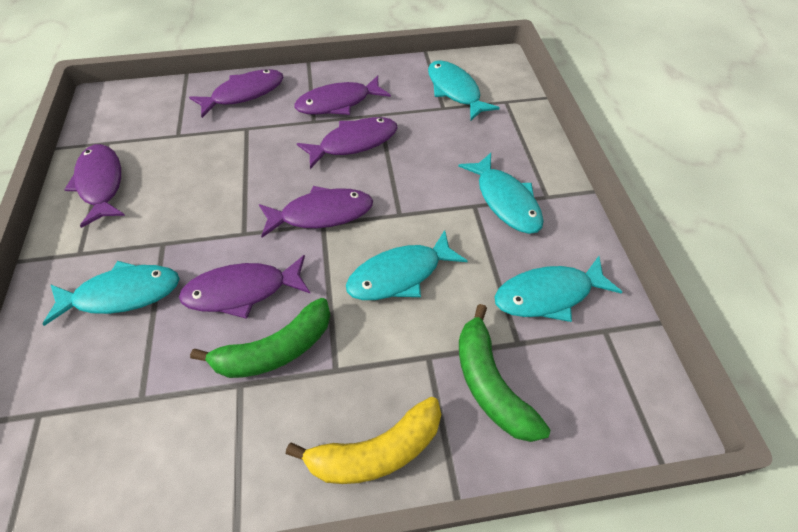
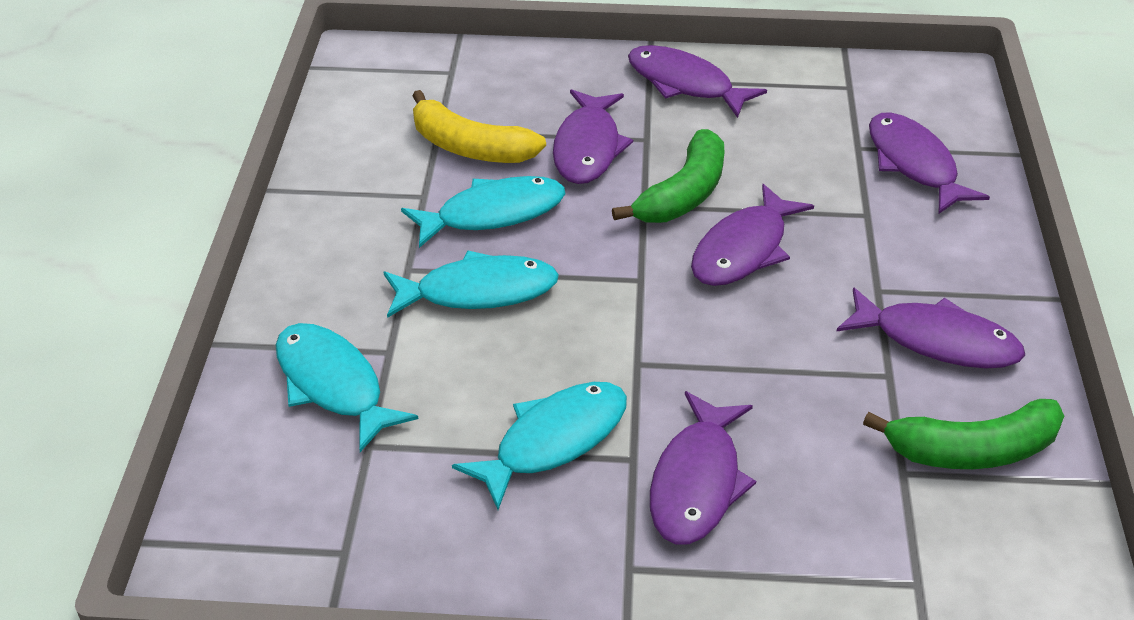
turquoise fish: 5 -> 4

